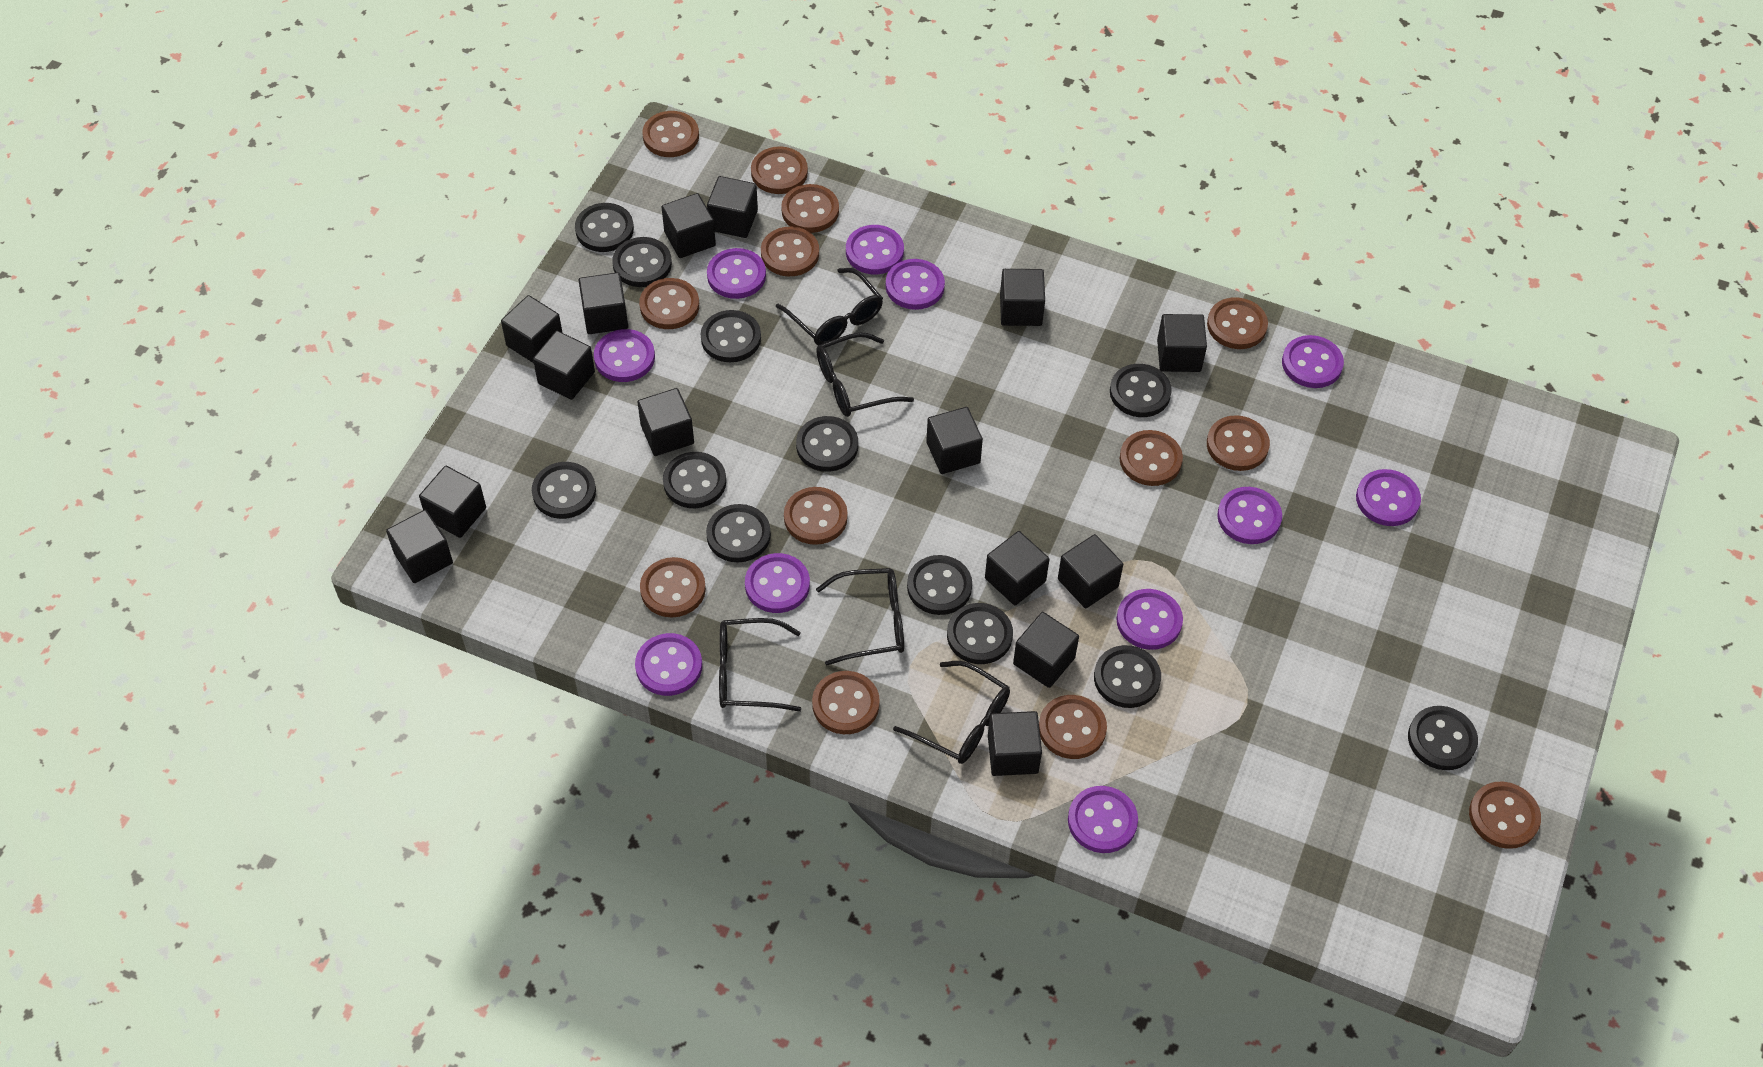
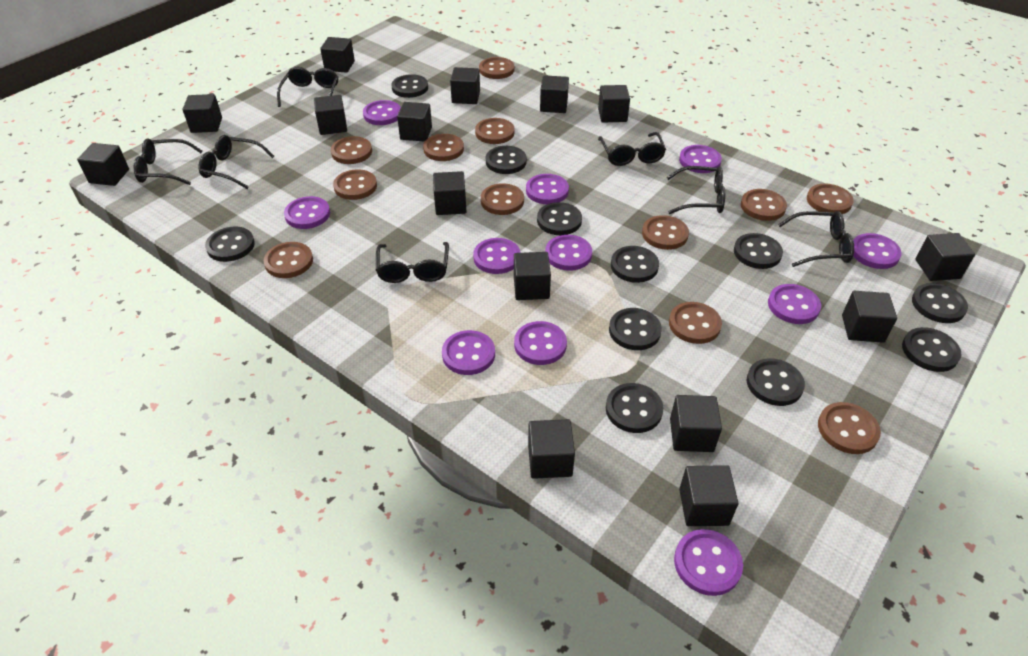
black button: 12 -> 11
black glasses: 5 -> 7
brown button: 13 -> 12

